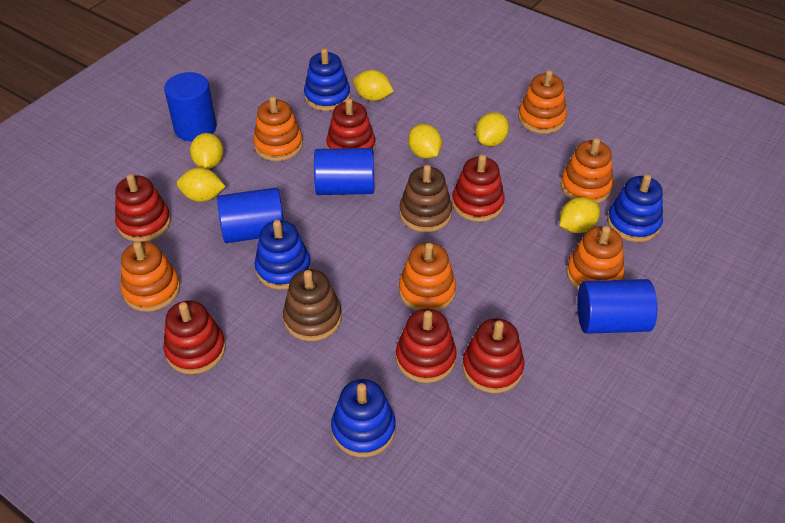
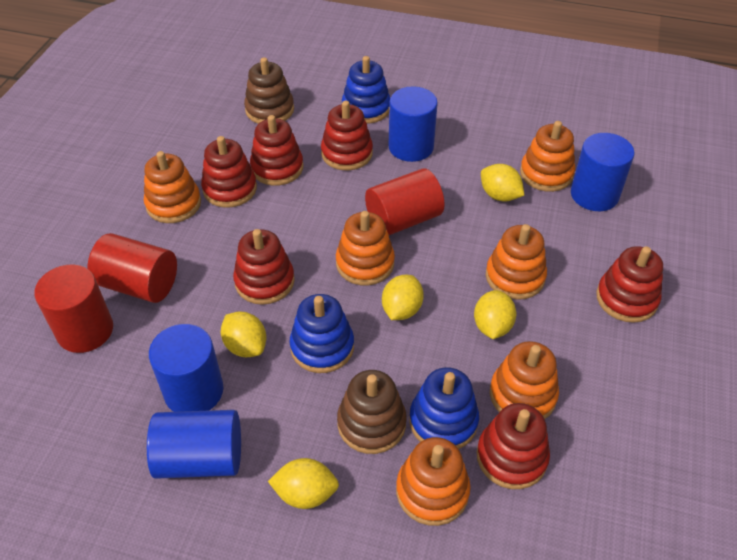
blue stacking toy: 4 -> 3
red cylinder: 0 -> 3
yellow lemon: 6 -> 5

